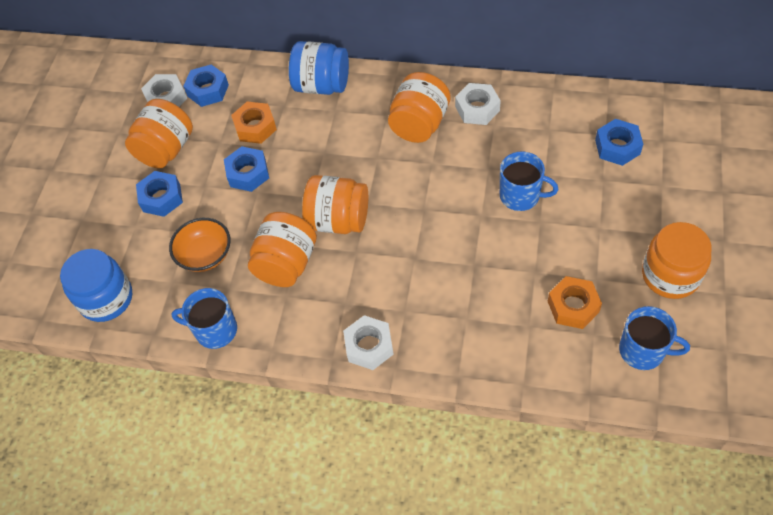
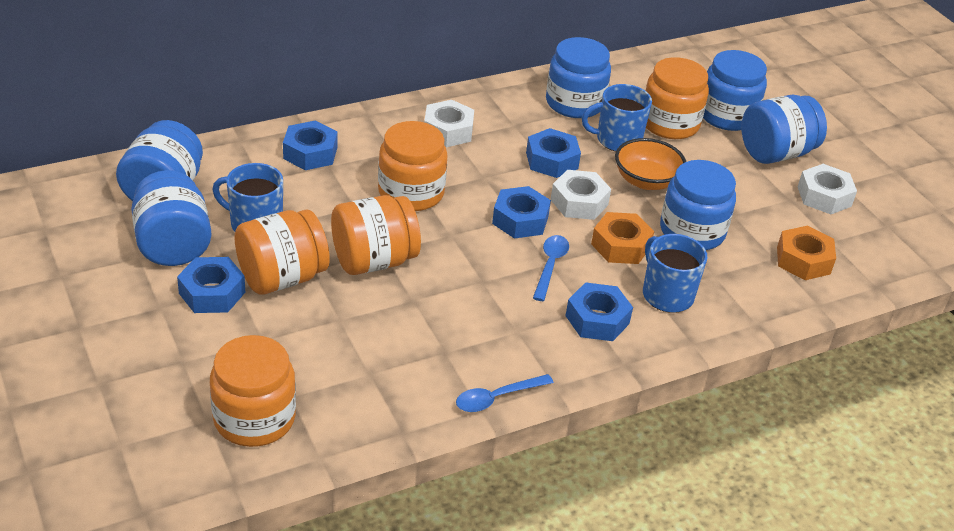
blue jar: 2 -> 6
blue nut: 4 -> 5
blue spoon: 0 -> 2

